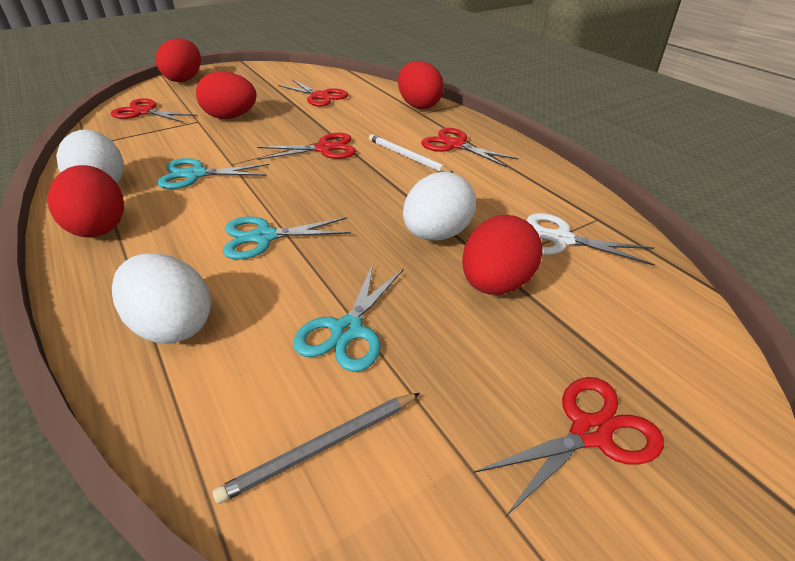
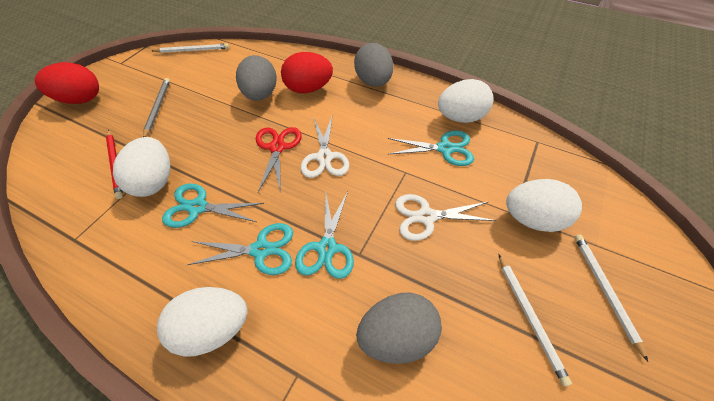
grey egg: 0 -> 3
red egg: 5 -> 2
red pencil: 0 -> 1
red scissors: 5 -> 1
turquoise scissors: 3 -> 4
white egg: 3 -> 4
white pencil: 1 -> 3
white scissors: 1 -> 2

